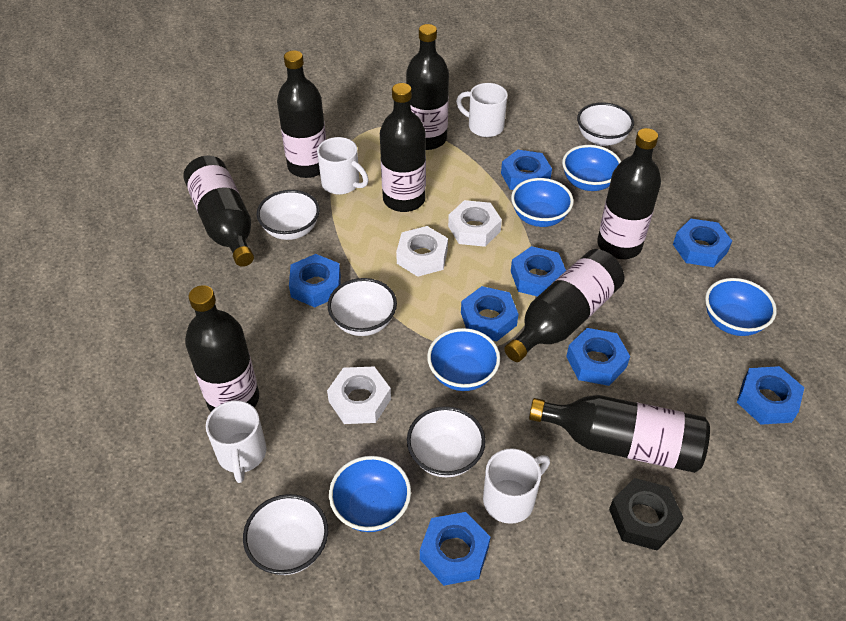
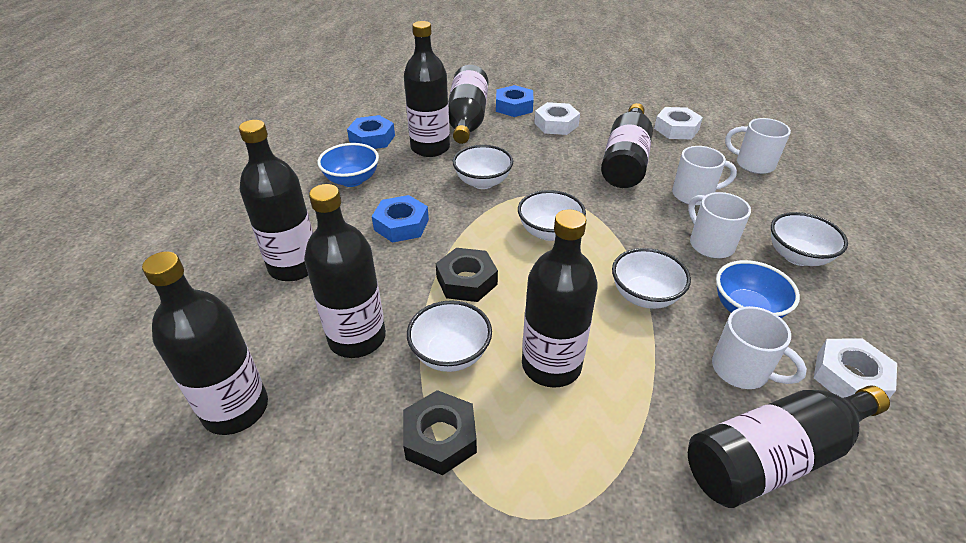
black nut: 1 -> 2
blue bowl: 5 -> 2
blue nut: 8 -> 3

